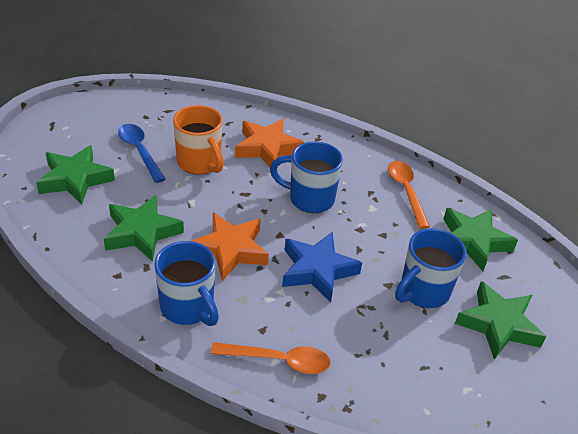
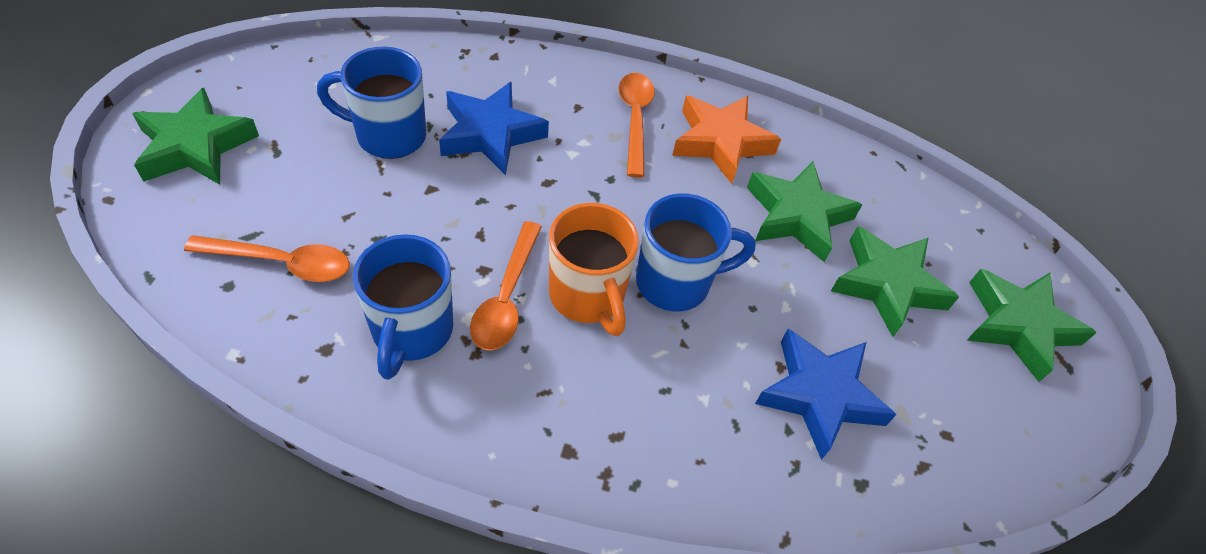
blue spoon: 1 -> 0
blue star: 1 -> 2
orange spoon: 2 -> 3
orange star: 2 -> 1

